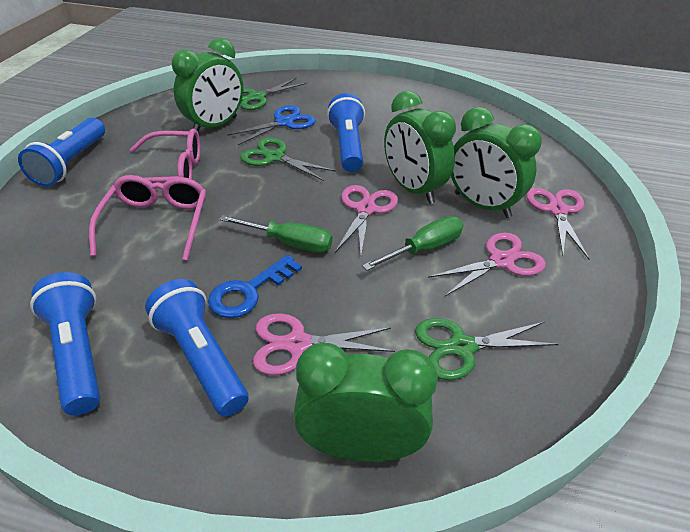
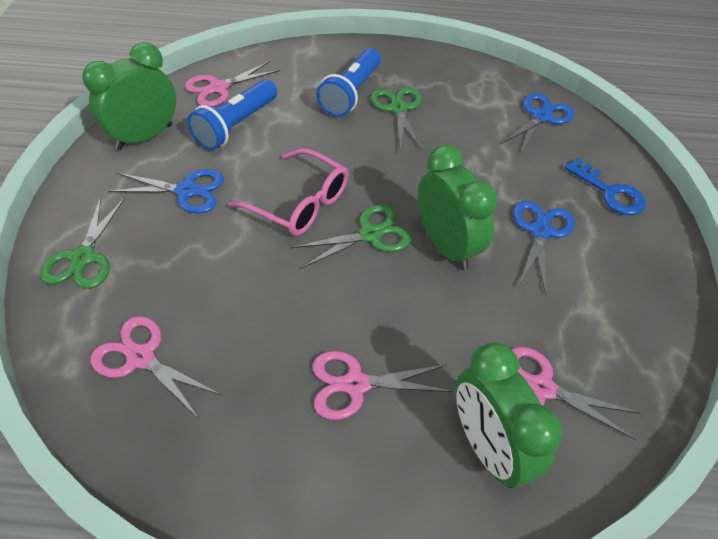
blue flashlight: 4 -> 2
blue scissors: 1 -> 3
green clock: 4 -> 3
green screwdriver: 2 -> 0
pink glasses: 2 -> 1

